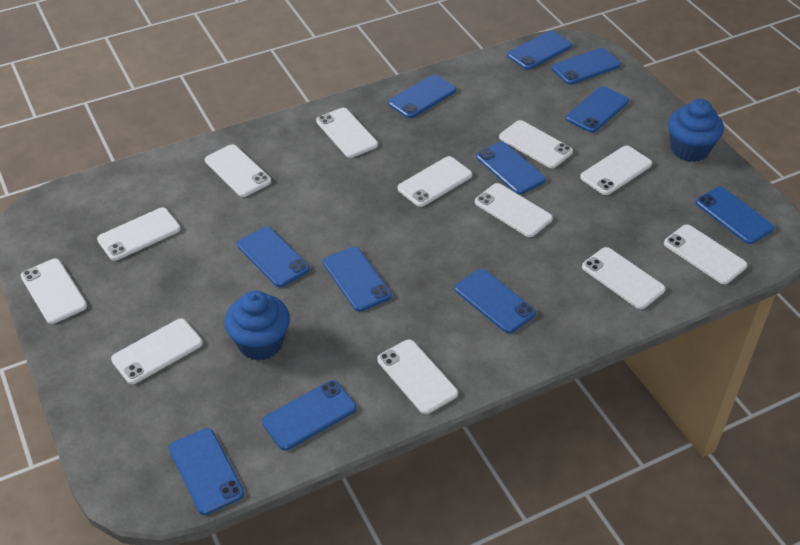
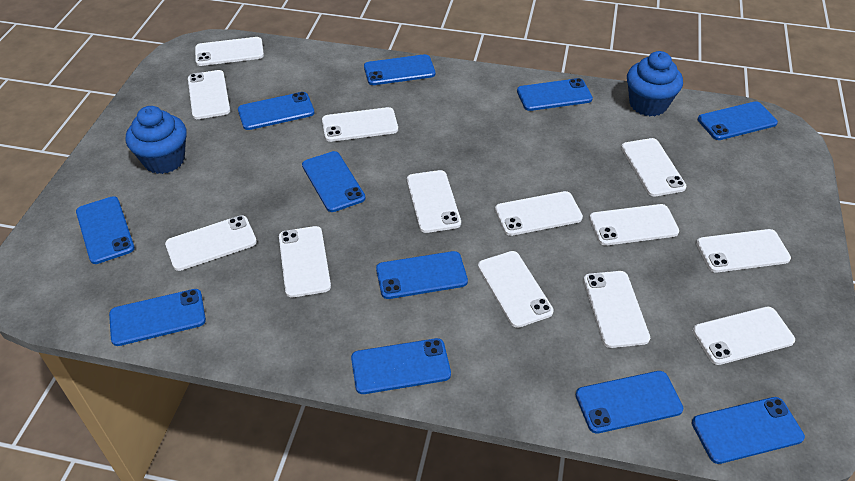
white phone: 12 -> 13

